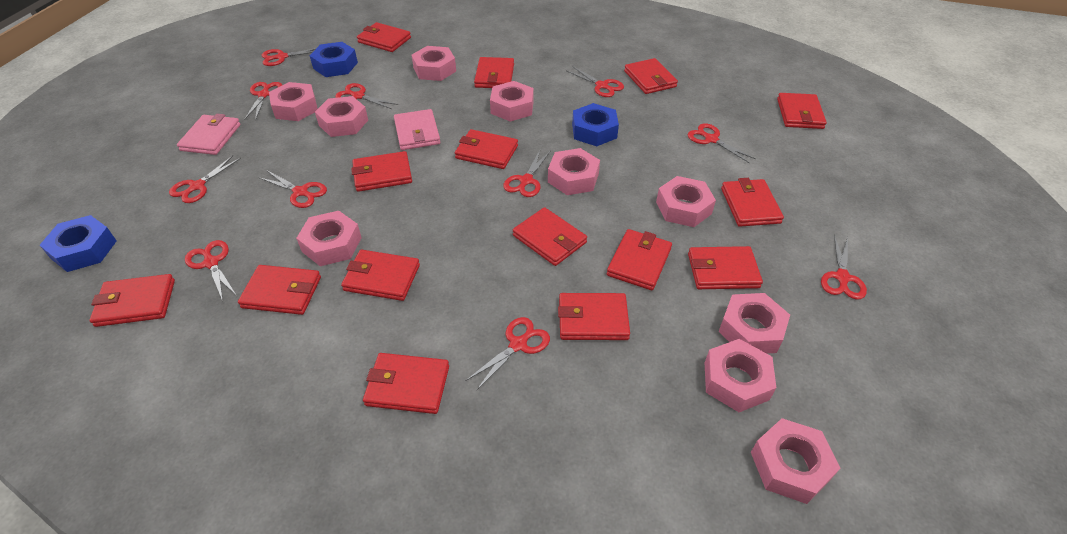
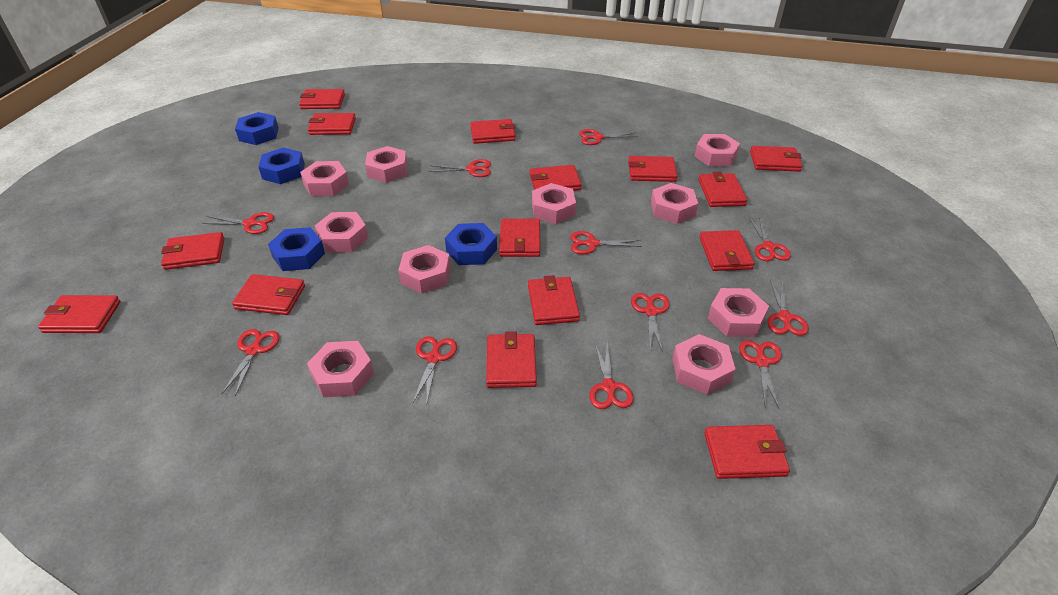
blue nut: 3 -> 4
pink wallet: 2 -> 0

